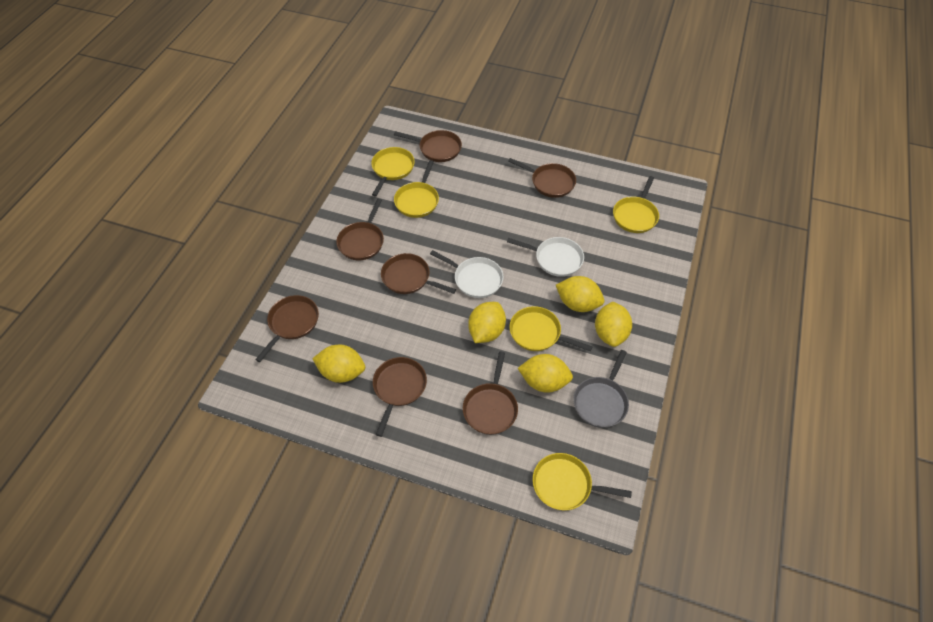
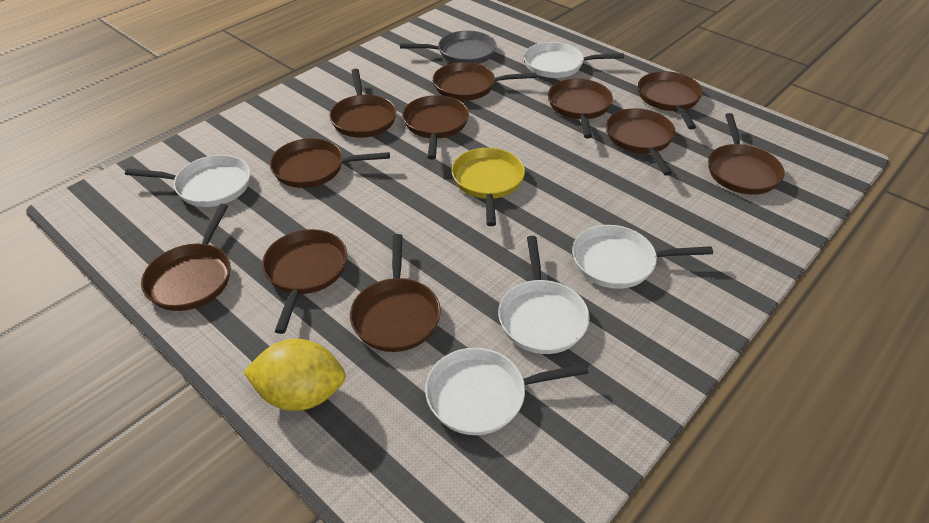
brown pan: 7 -> 11
white pan: 2 -> 5
yellow lemon: 5 -> 1
yellow pan: 5 -> 1

